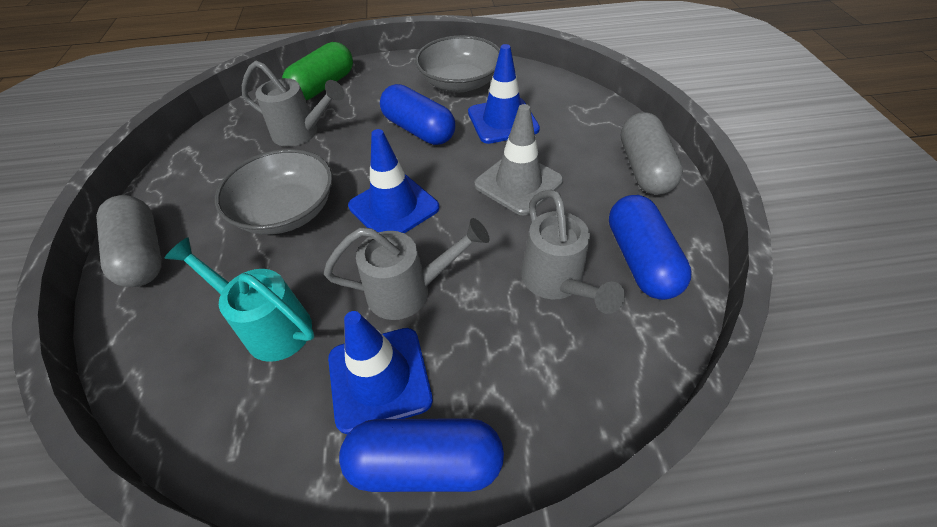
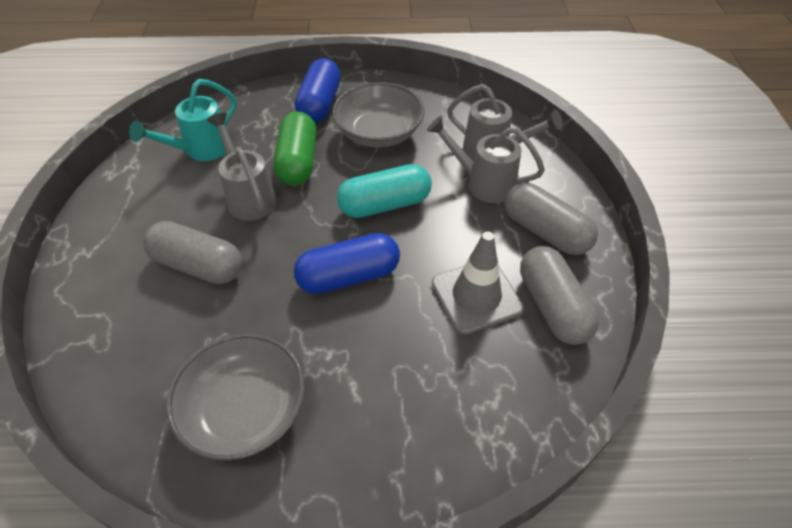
blue capsule: 3 -> 2
blue traffic cone: 3 -> 0
grey capsule: 2 -> 3
turquoise capsule: 0 -> 1

